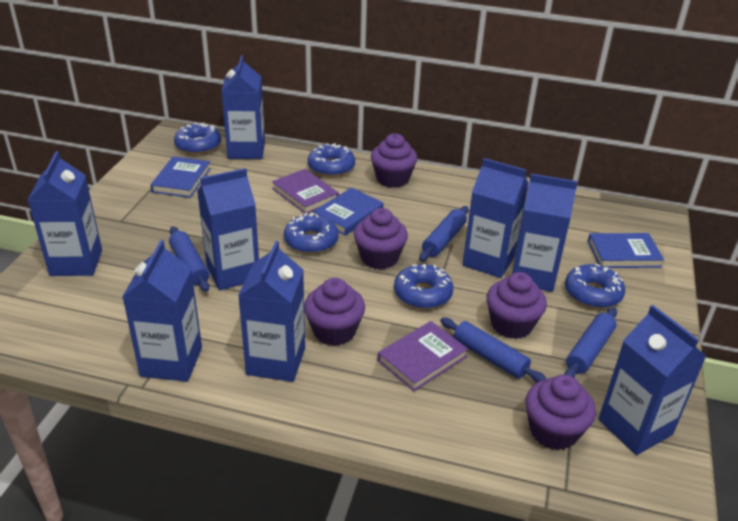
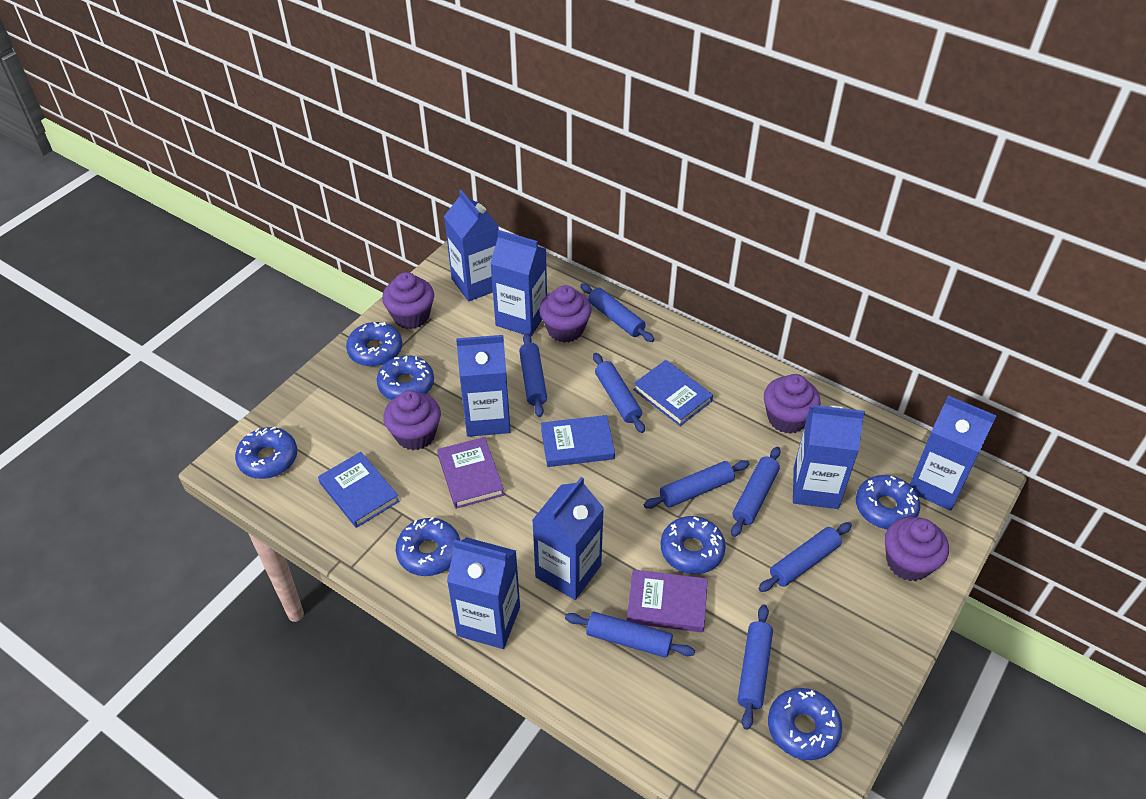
blue carton: 8 -> 7
blue donut: 5 -> 7
blue rolling pin: 4 -> 8

